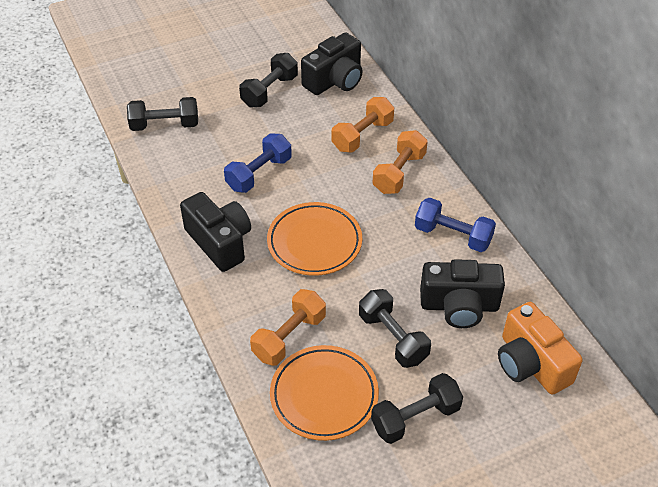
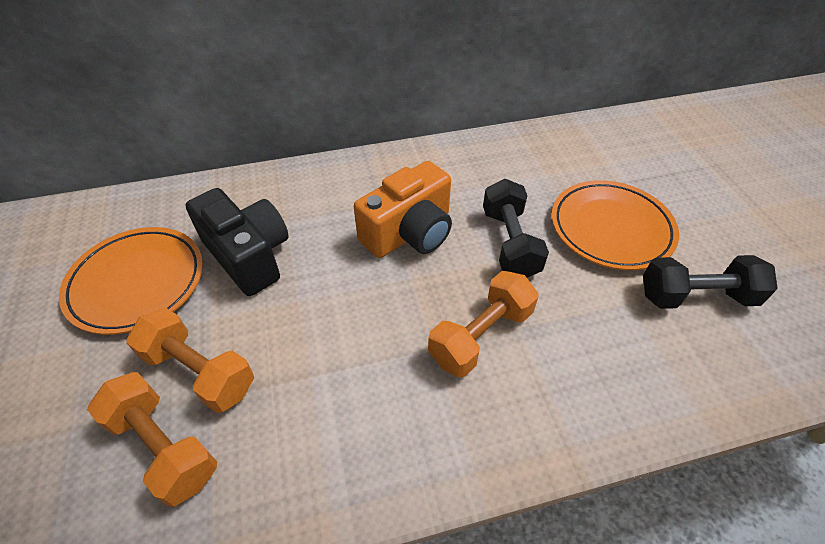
black camera: 3 -> 1
black dumbbell: 4 -> 2
blue dumbbell: 2 -> 0

